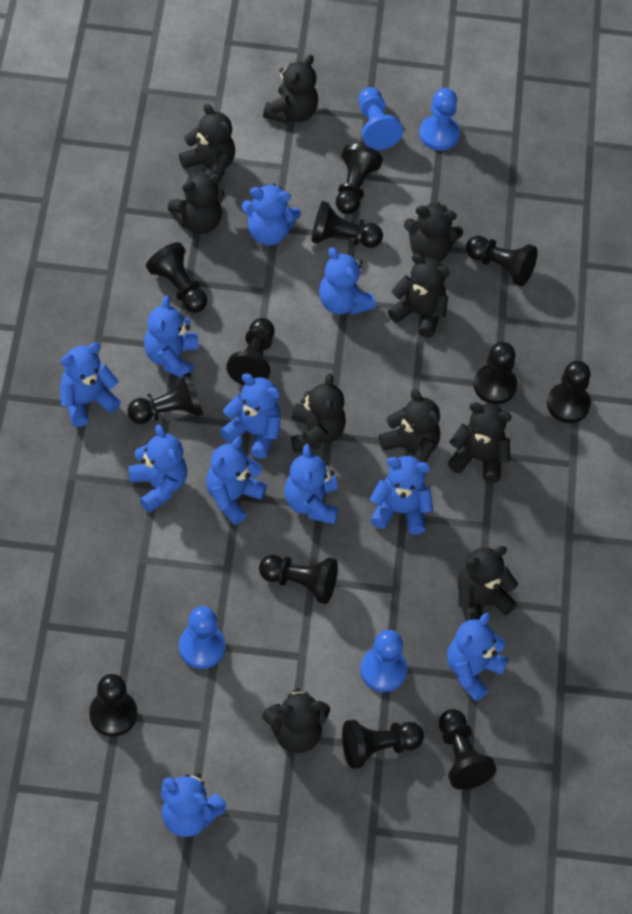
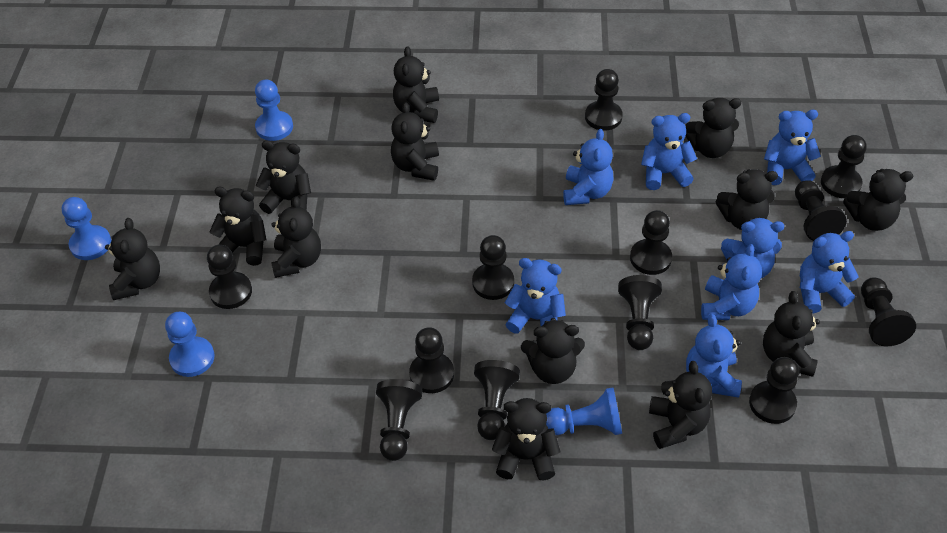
black teddy bear: 10 -> 13
blue teddy bear: 11 -> 8

